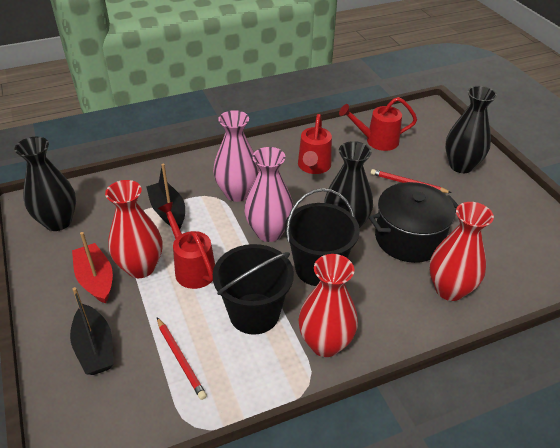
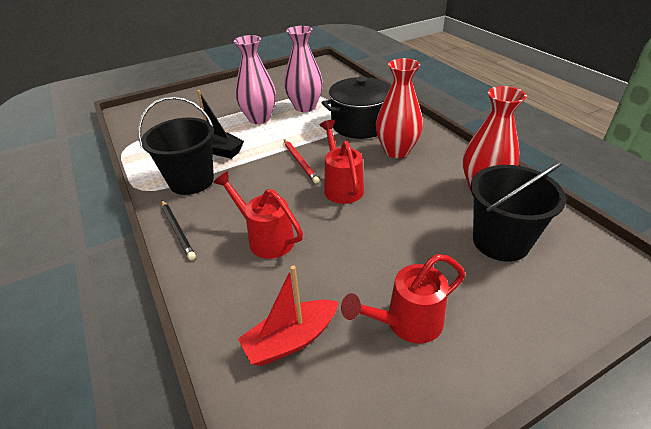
black boat: 2 -> 1
black pencil: 0 -> 1
black vase: 3 -> 0
red pencil: 2 -> 1
red vase: 3 -> 2

